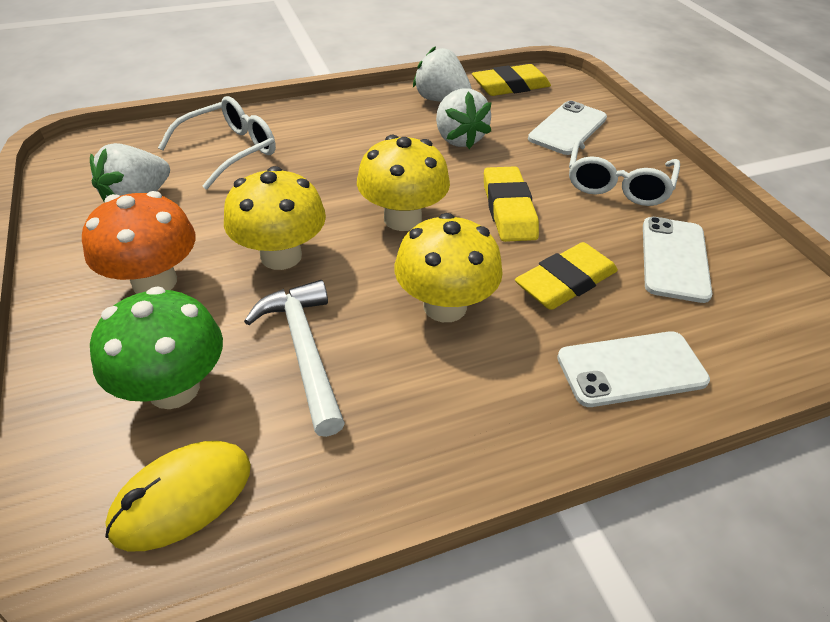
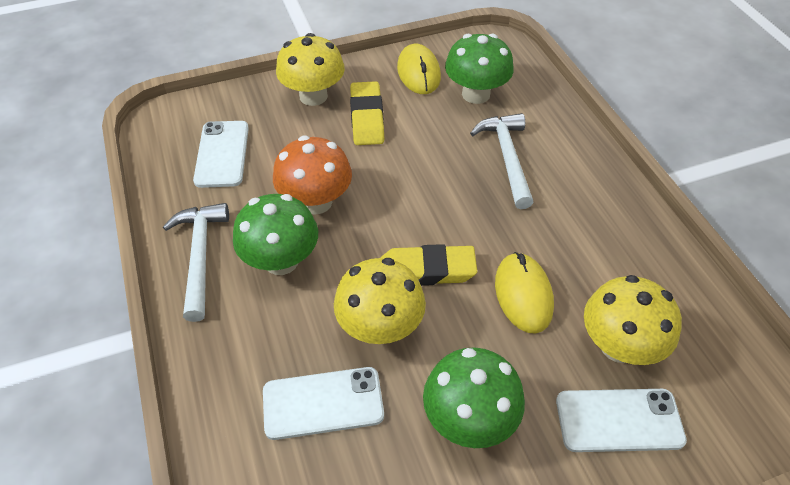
green mushroom: 1 -> 3
white glasses: 2 -> 0
white hammer: 1 -> 2
white strawberry: 3 -> 0
yellow eraser: 3 -> 2
yellow mouse: 1 -> 2

